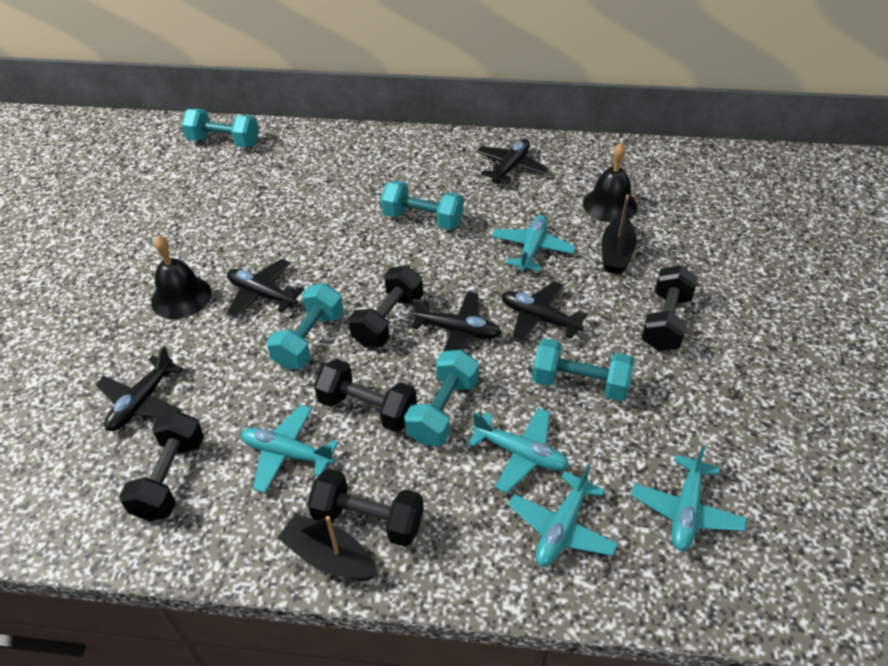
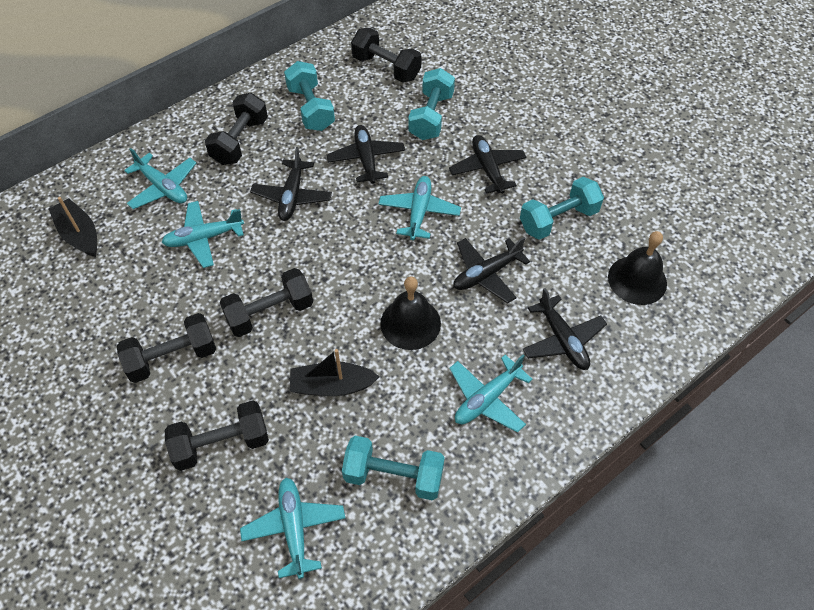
turquoise dumbbell: 5 -> 4

